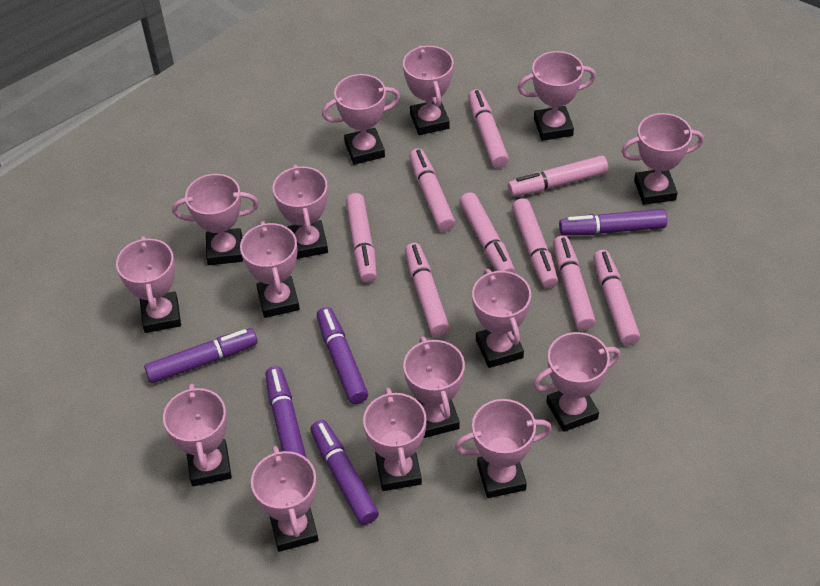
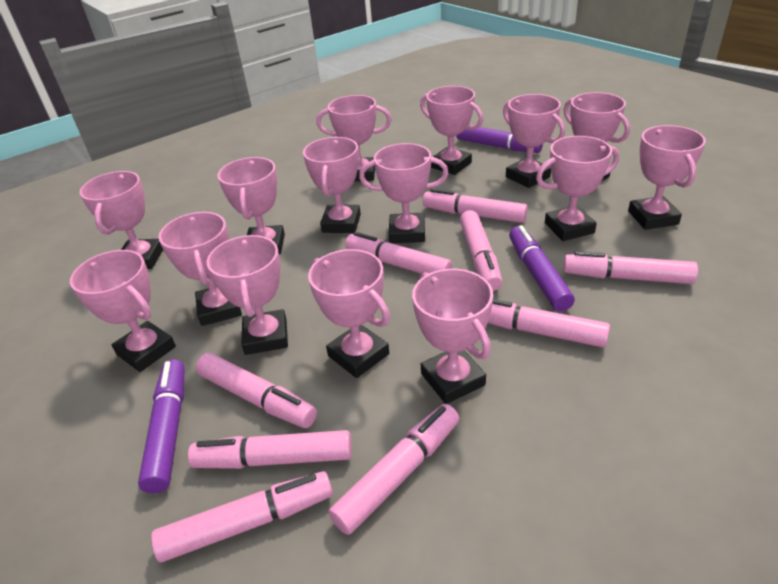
purple marker: 5 -> 3

